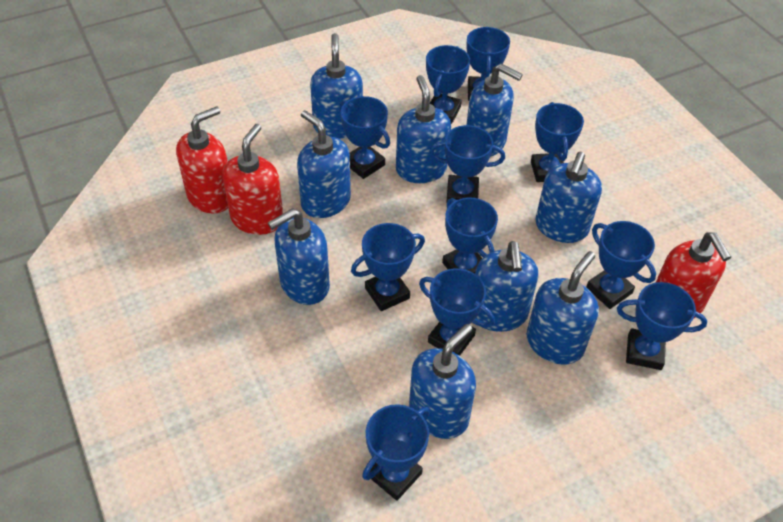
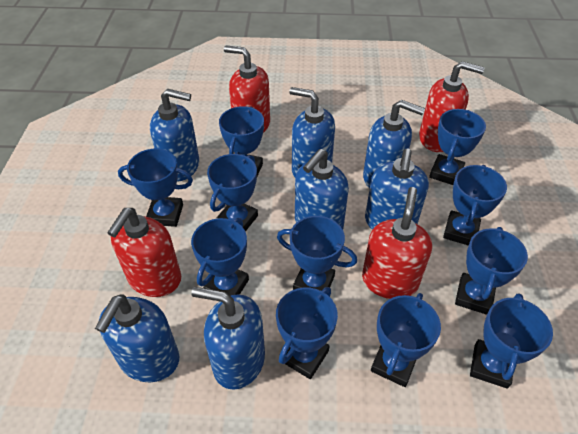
blue soap dispenser: 9 -> 7
red soap dispenser: 3 -> 4

